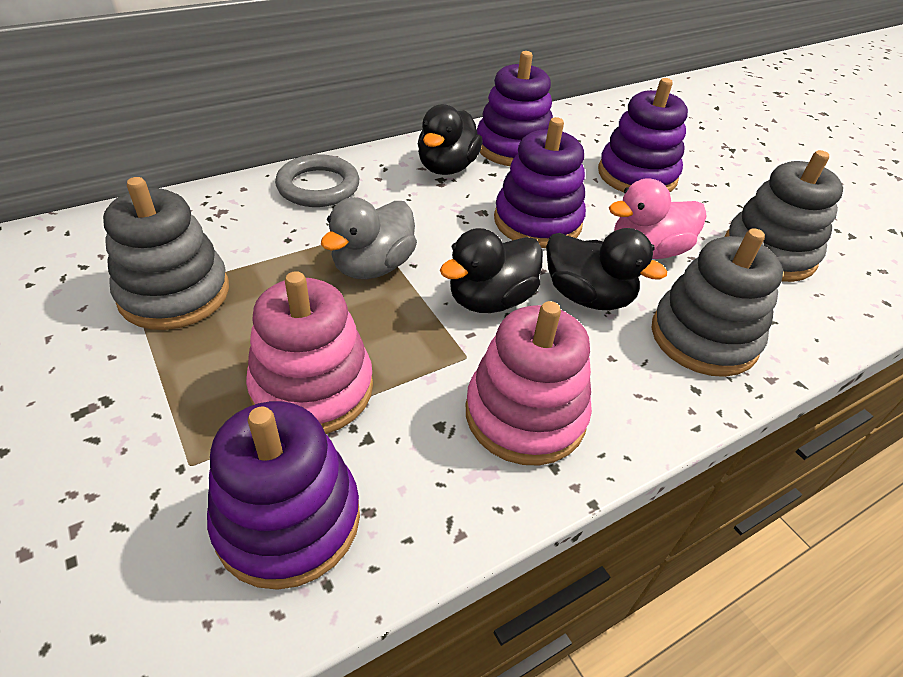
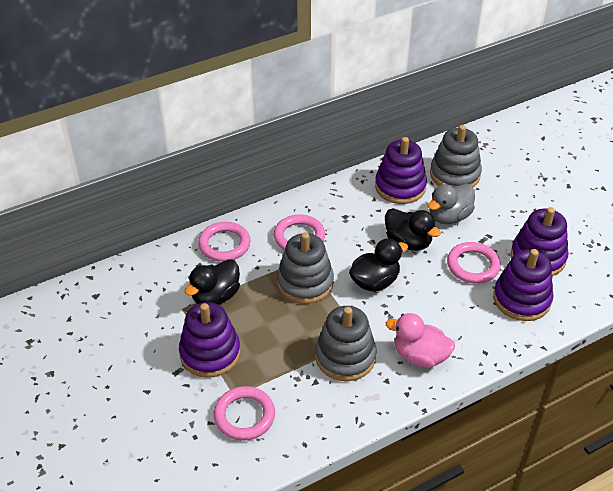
grey ring: 1 -> 0
pink ring: 0 -> 4
pink stacking toy: 2 -> 0

